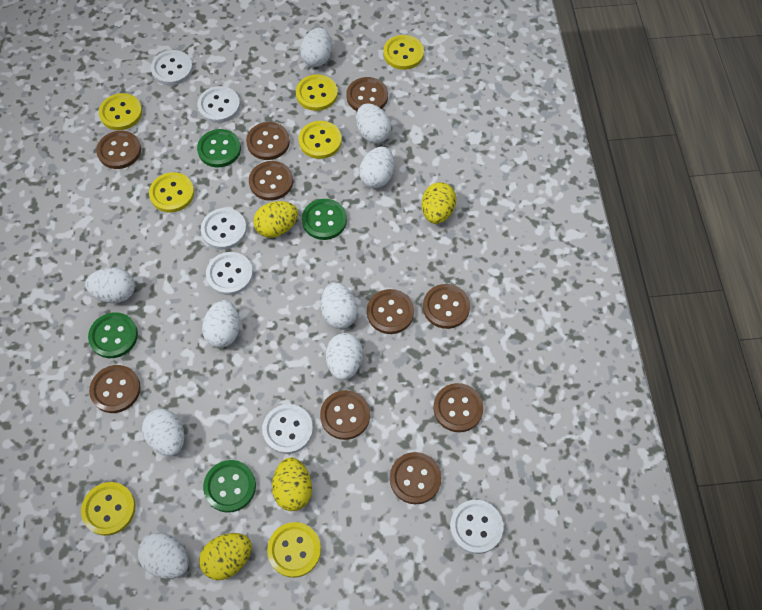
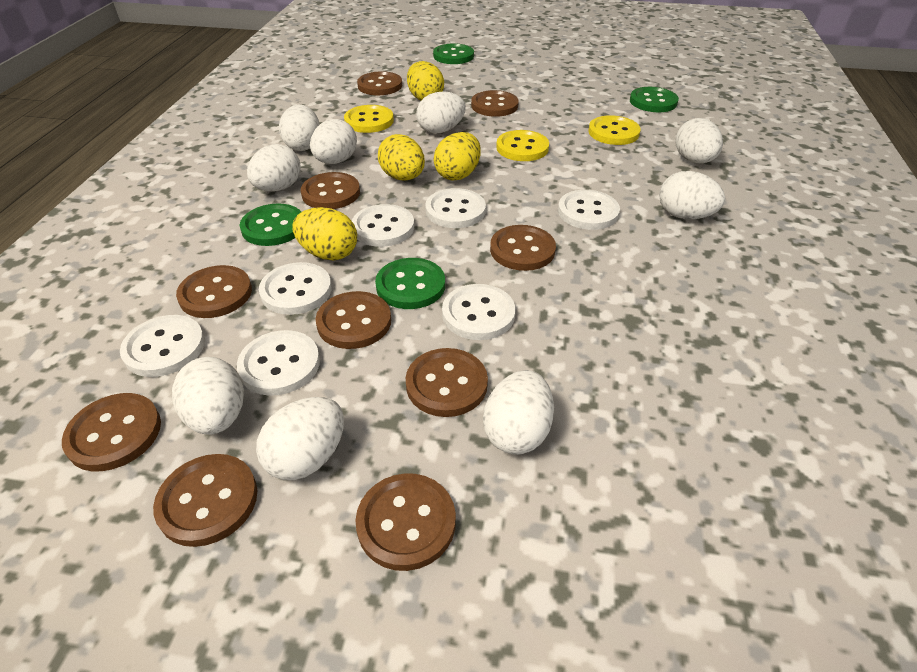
white button: 6 -> 7
yellow button: 7 -> 3

